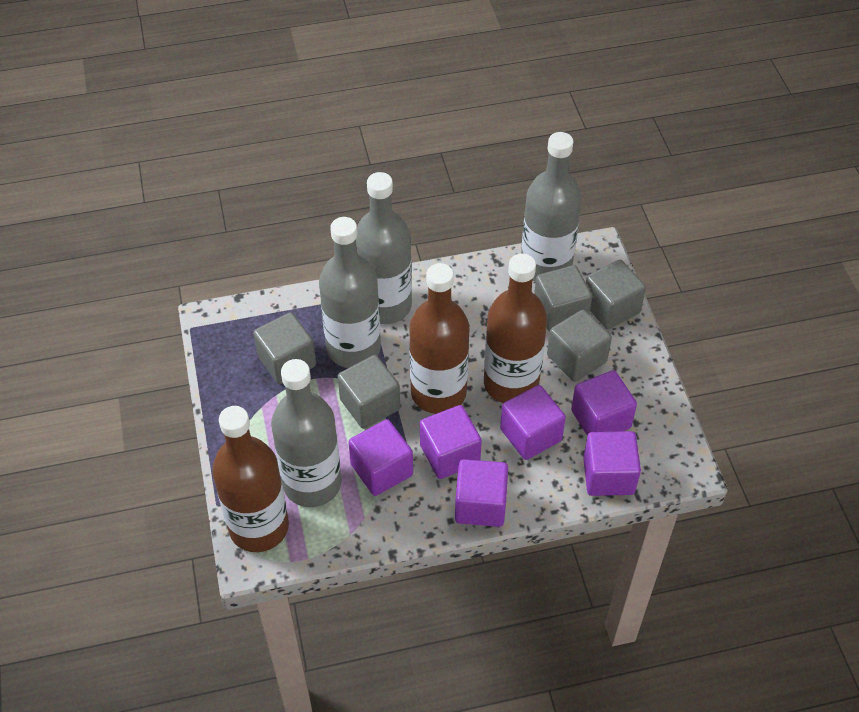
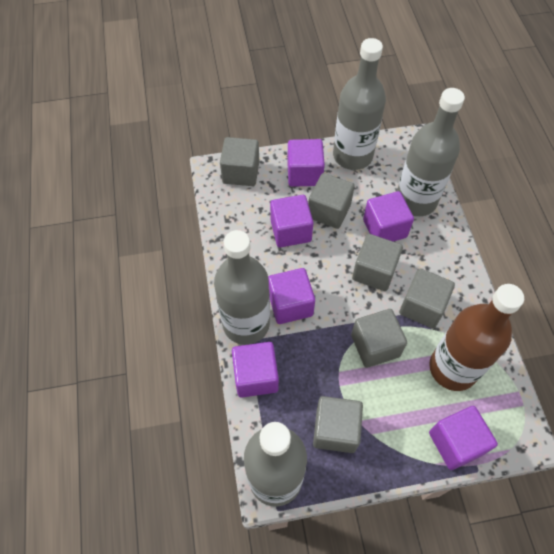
brown bottle: 3 -> 1
grey cube: 5 -> 6

